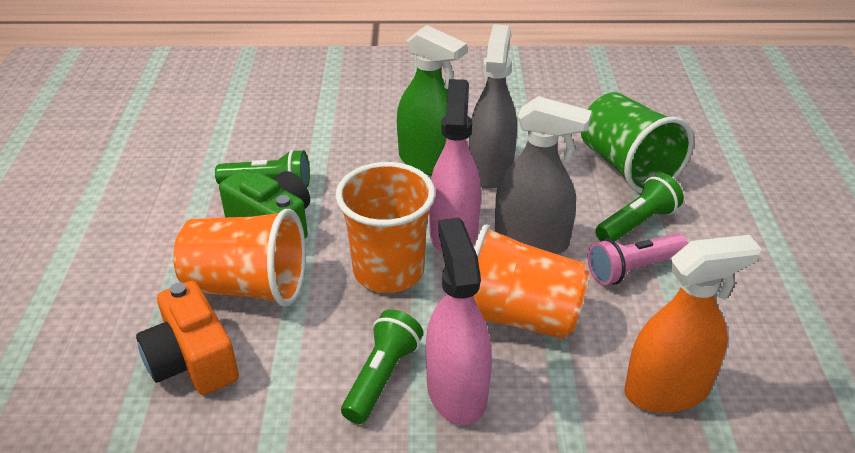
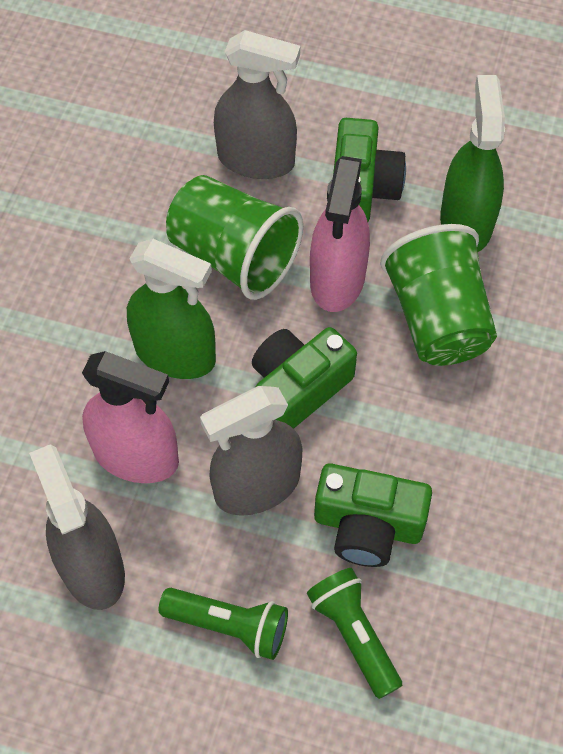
green camera: 1 -> 3
green cup: 1 -> 2
green flashlight: 3 -> 2
green spray bottle: 1 -> 2
grey spray bottle: 2 -> 3
orange camera: 1 -> 0
orange cup: 3 -> 0
orange spray bottle: 1 -> 0
pink flashlight: 1 -> 0

